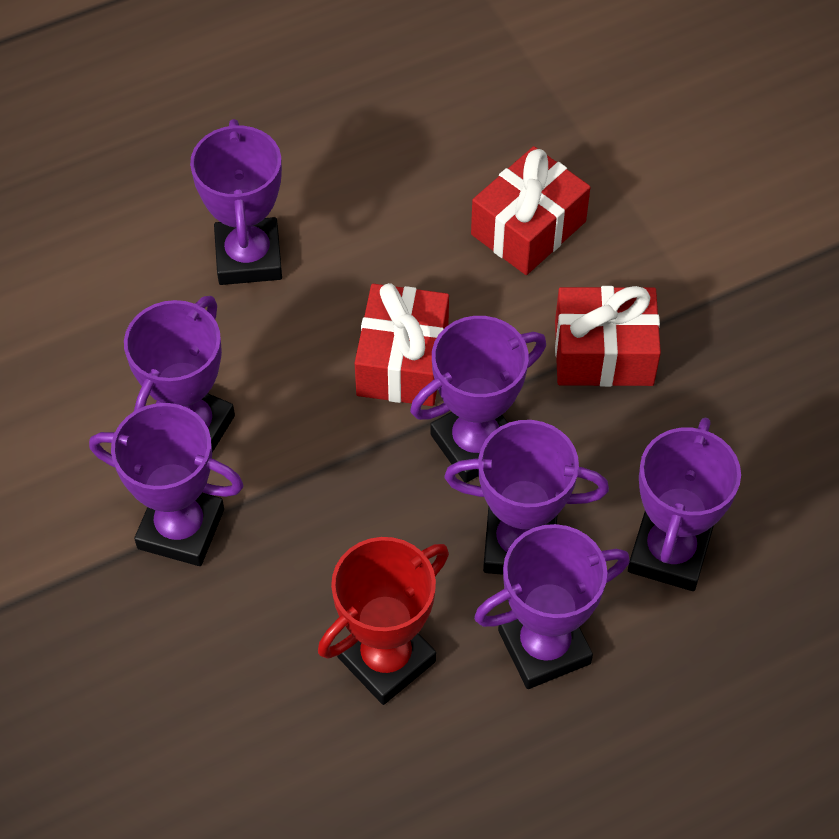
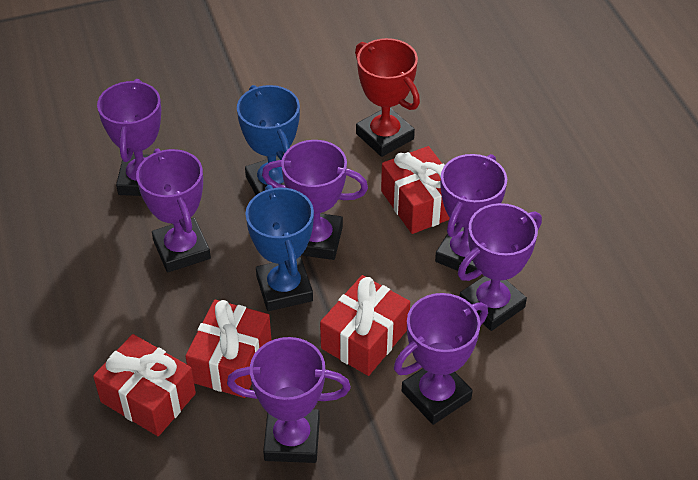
blue trophy: 0 -> 2
red gift: 3 -> 4

